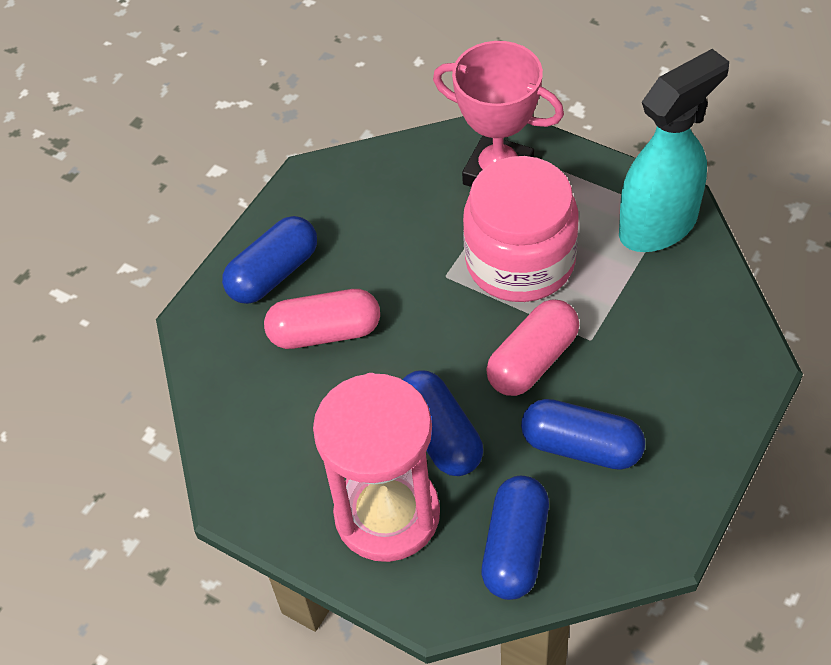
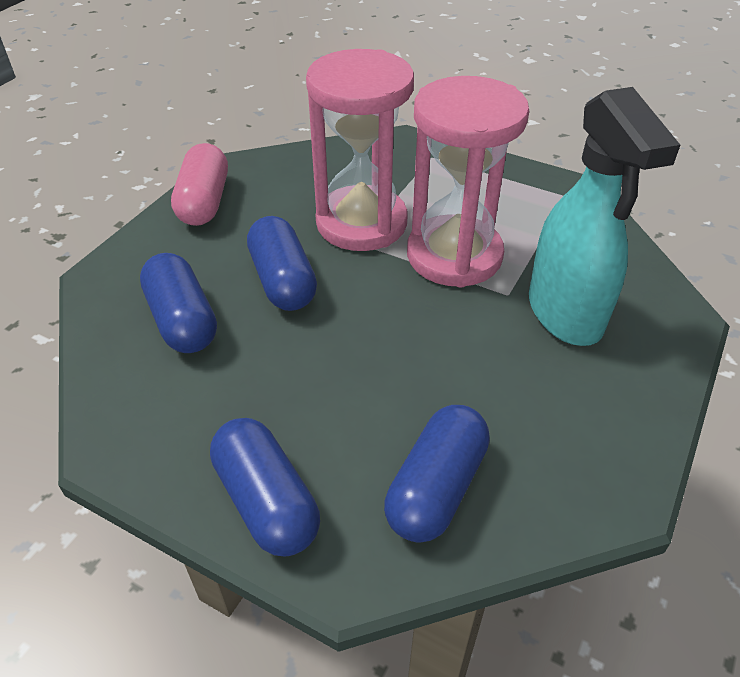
pink capsule: 2 -> 1
pink hourglass: 1 -> 2
pink jar: 1 -> 0
pink trophy: 1 -> 0

